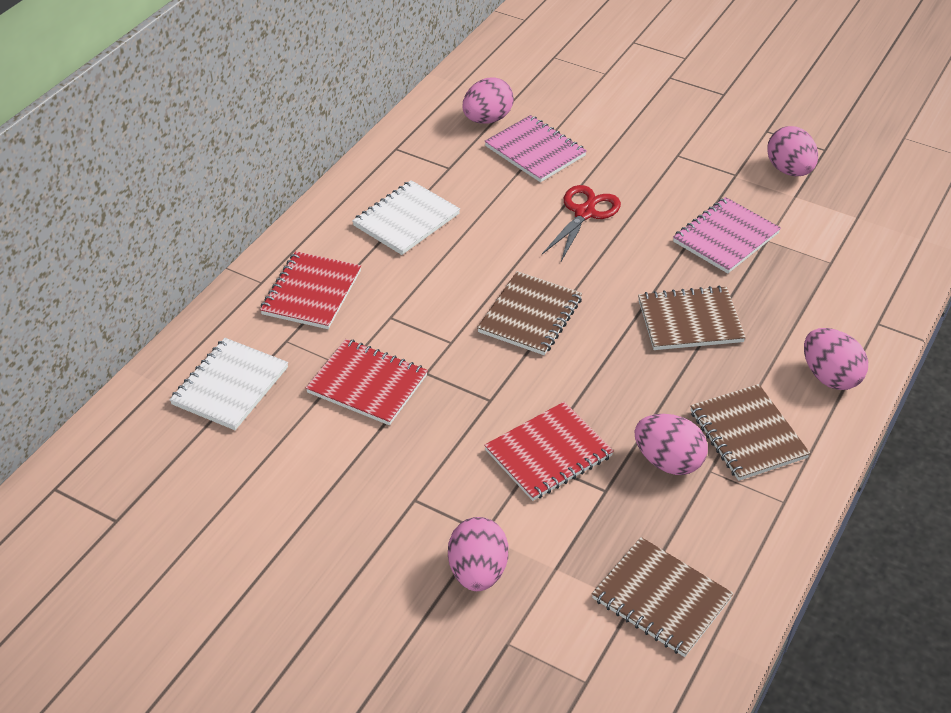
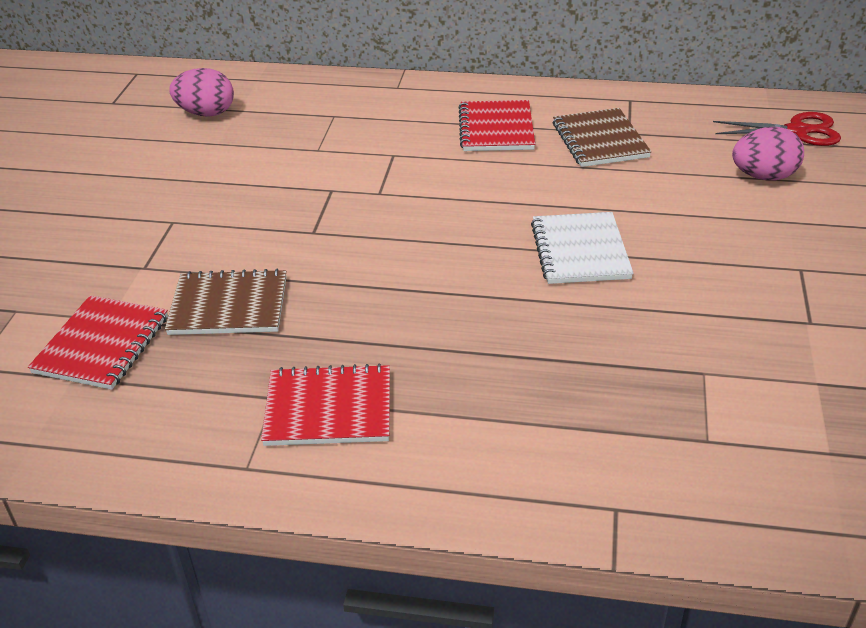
brown notebook: 4 -> 2
pink egg: 5 -> 2
pink notebook: 2 -> 0
white notebook: 2 -> 1

